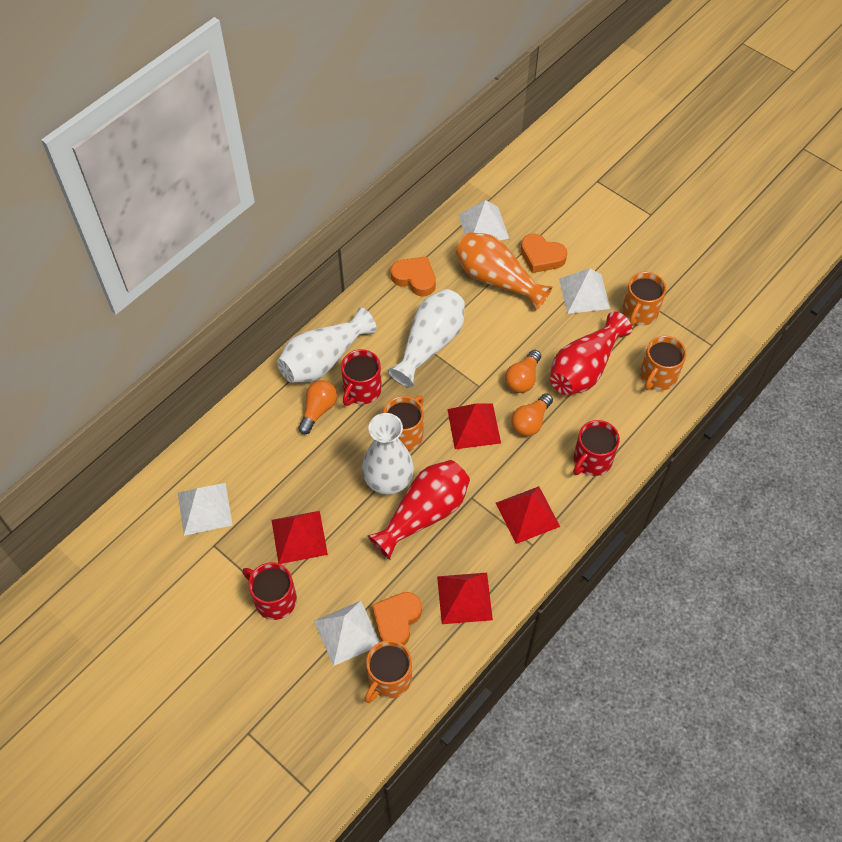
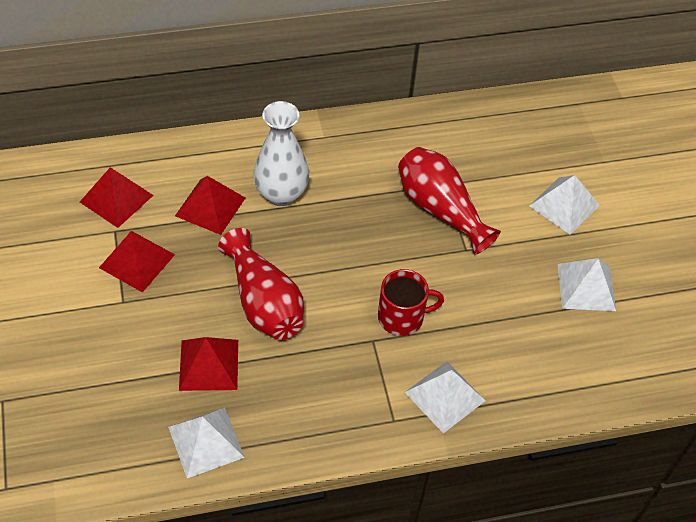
orange heart: 3 -> 0
orange light bulb: 3 -> 0
orange mug: 4 -> 0
orange vase: 1 -> 0
red mug: 3 -> 1
white vase: 3 -> 1

